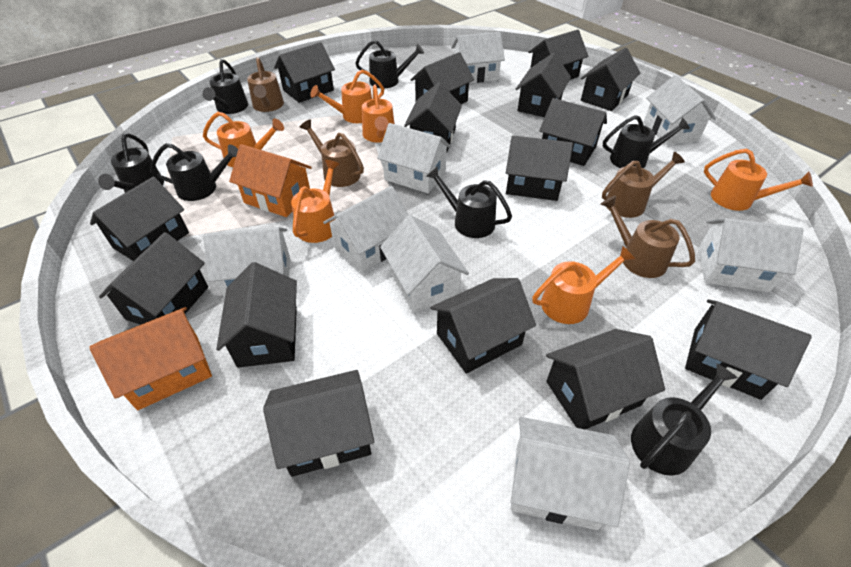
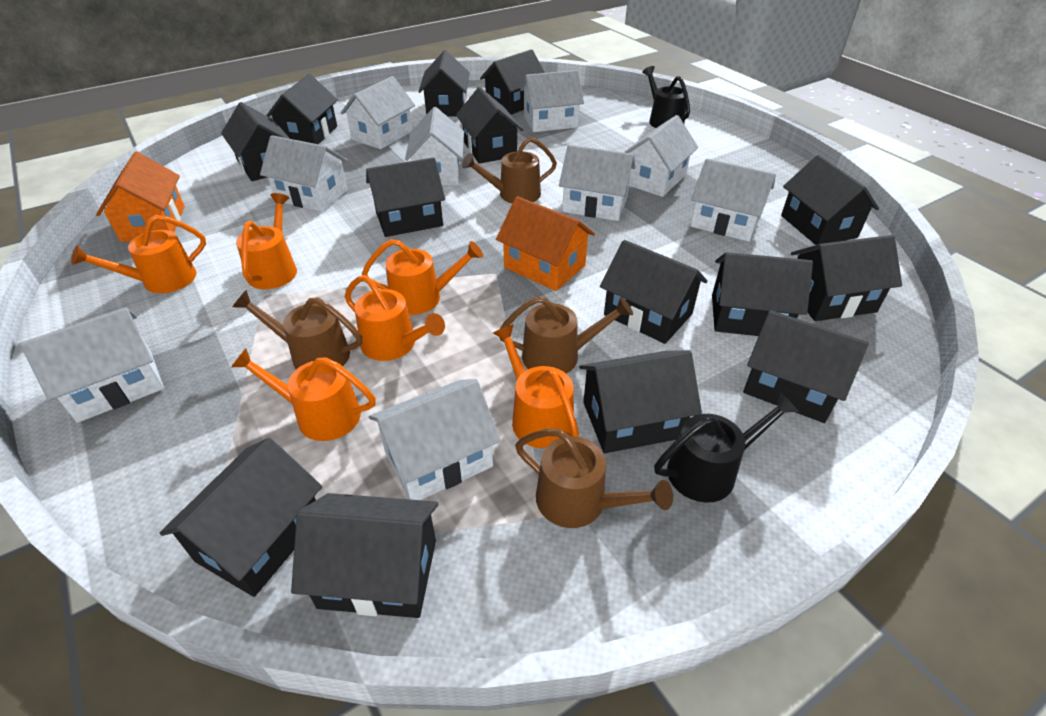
black house: 15 -> 14
black watering can: 7 -> 2
white house: 8 -> 9

